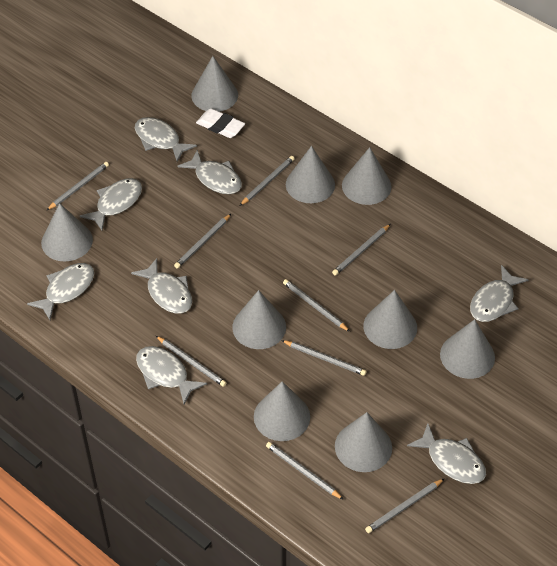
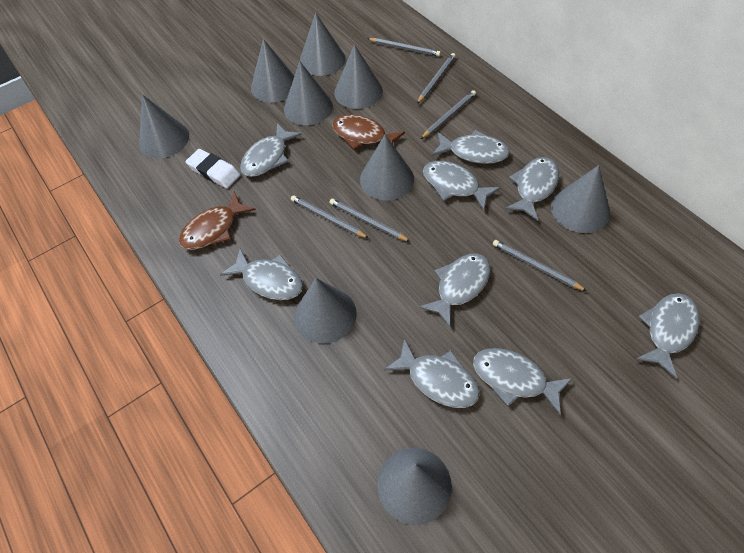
brown fish: 0 -> 2
grey fish: 8 -> 9
grey pencil: 9 -> 6

